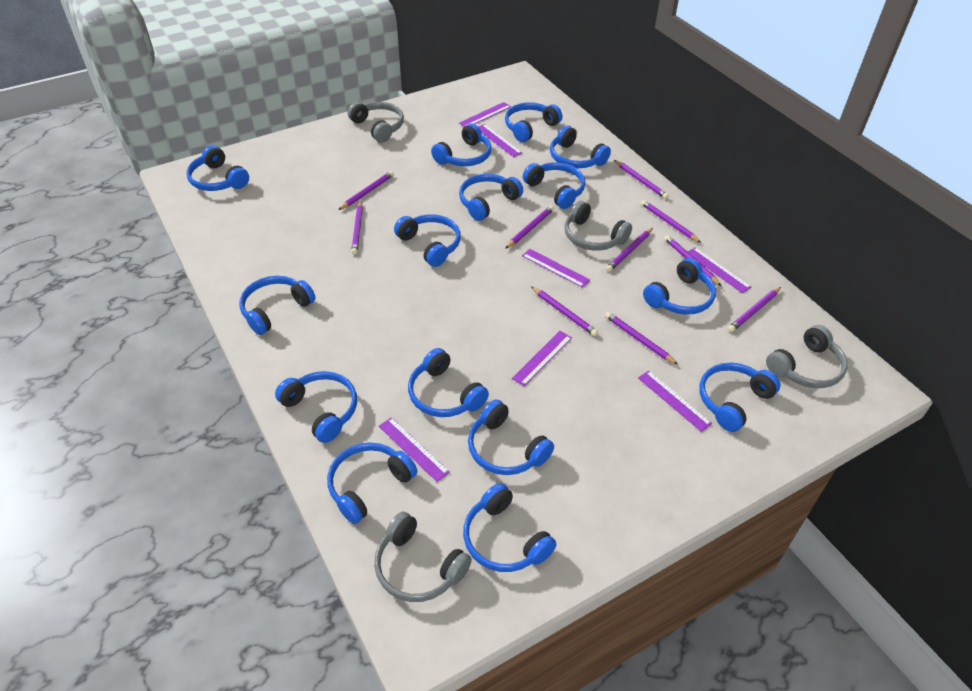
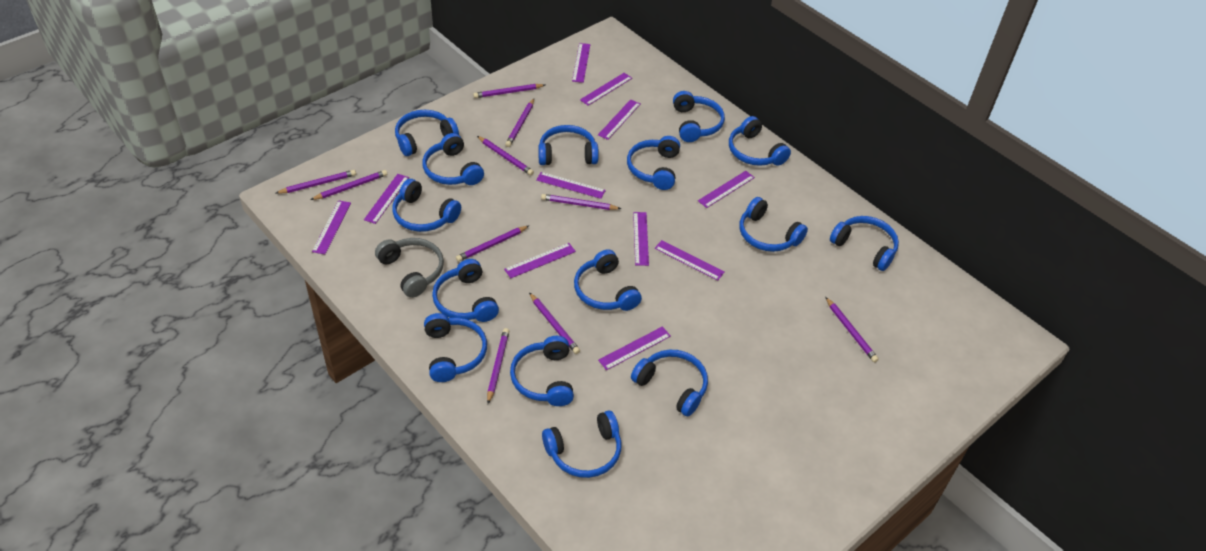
grey headphones: 4 -> 1
purple ruler: 7 -> 11

